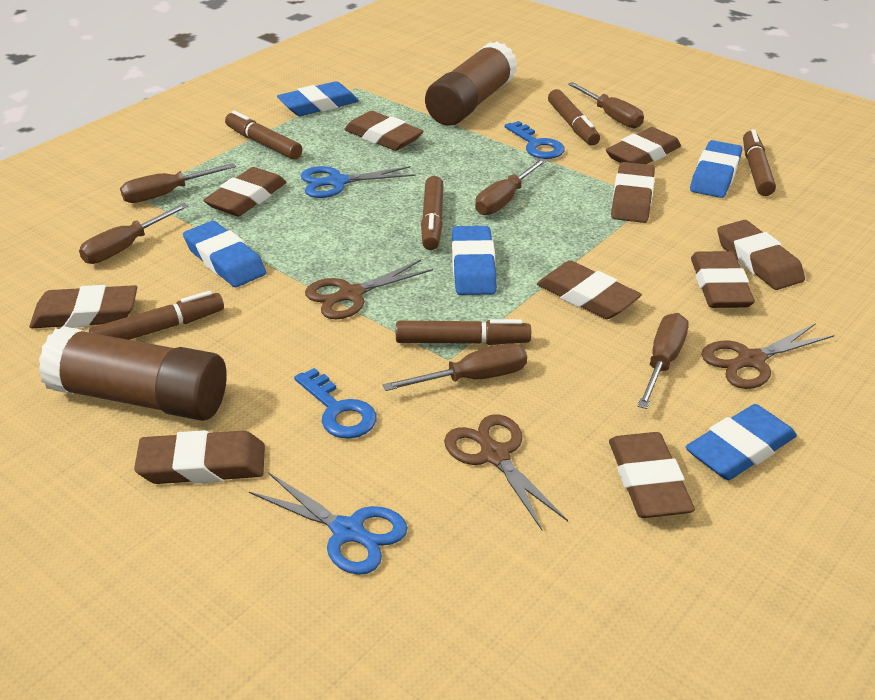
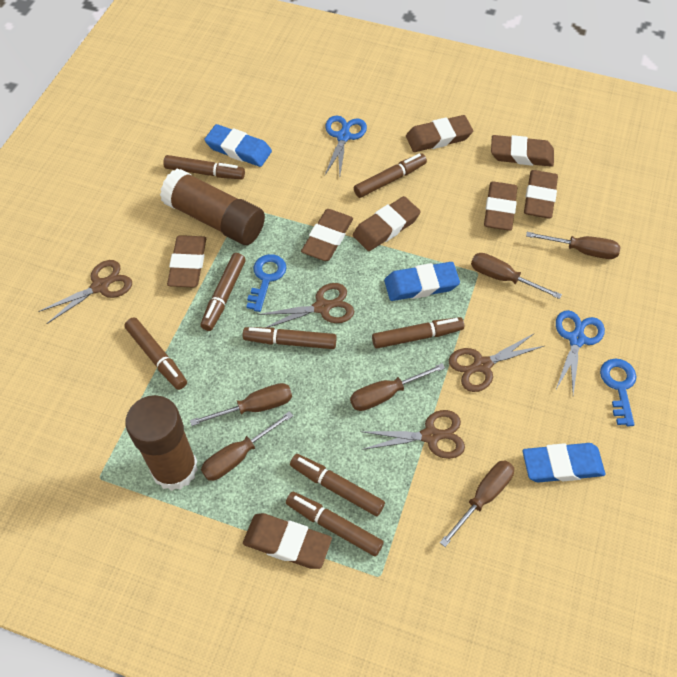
blue eraser: 5 -> 3
brown eraser: 10 -> 8
brown marker: 6 -> 8
brown scissors: 3 -> 4

